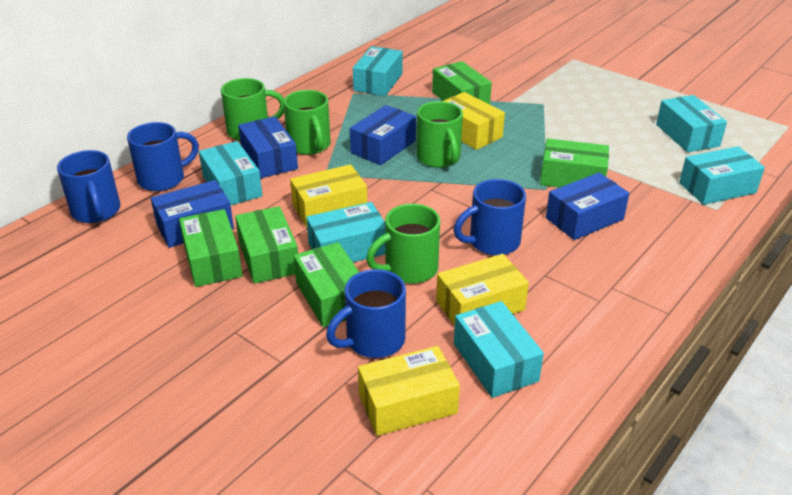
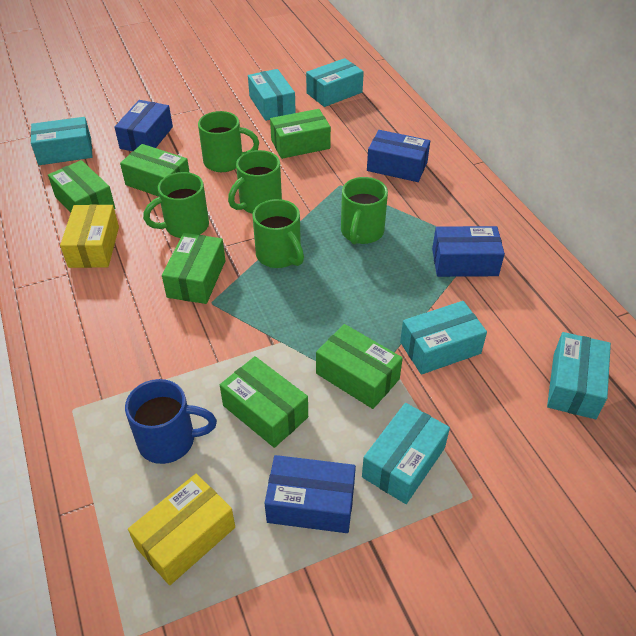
blue mug: 4 -> 1
green box: 5 -> 6
green mug: 4 -> 5
yellow box: 4 -> 2

